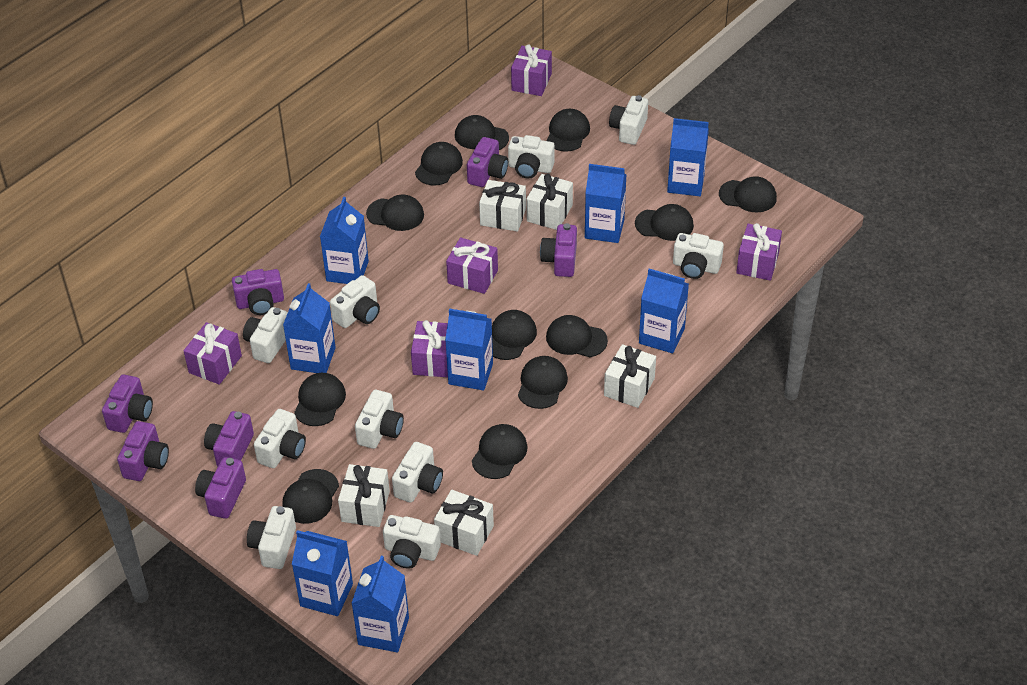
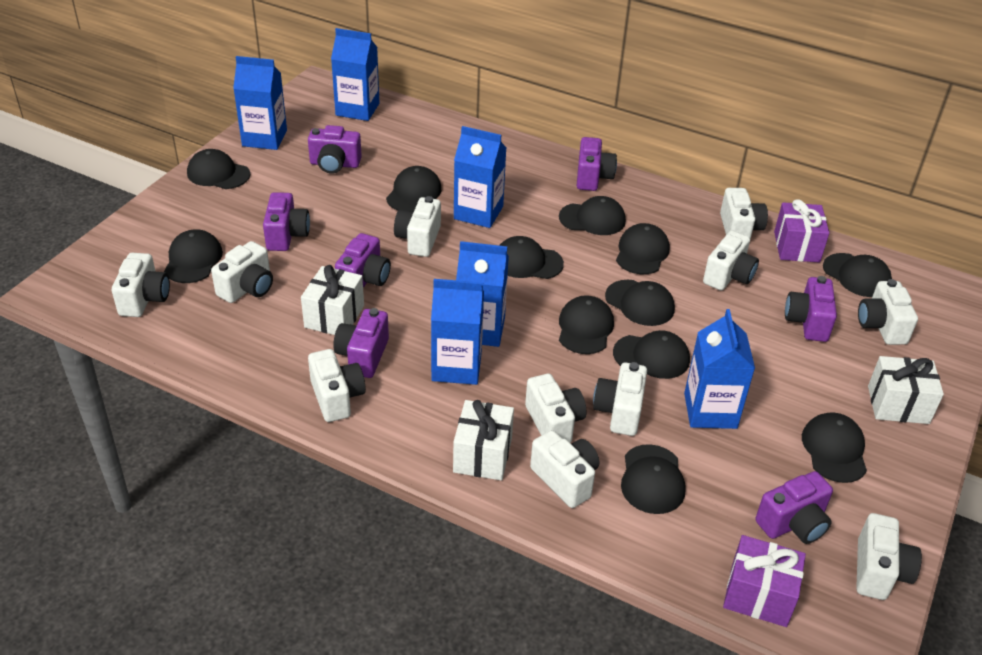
blue carton: 8 -> 6
purple gift: 5 -> 2
white camera: 10 -> 11
white gift: 5 -> 3

